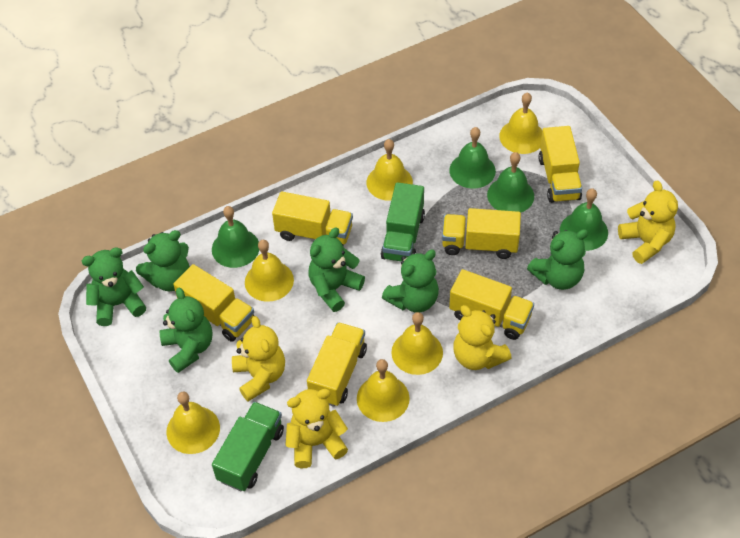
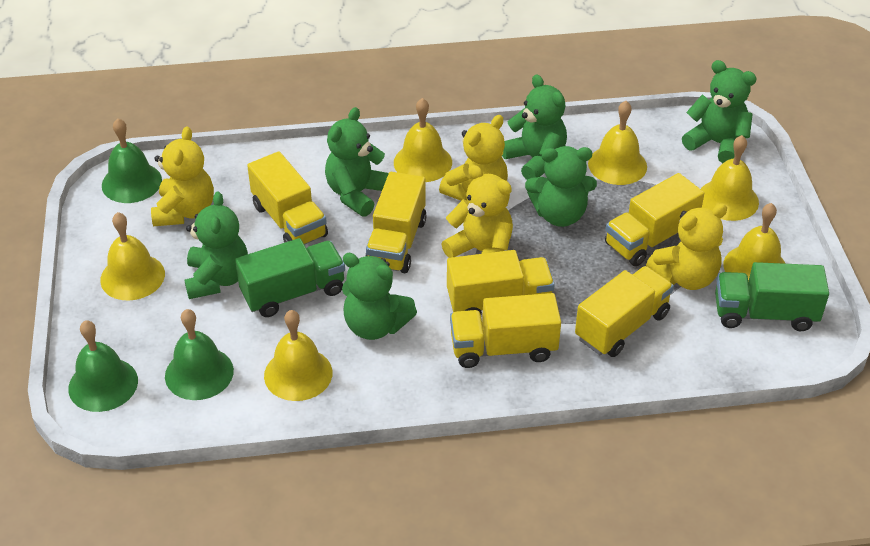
green bell: 4 -> 3

